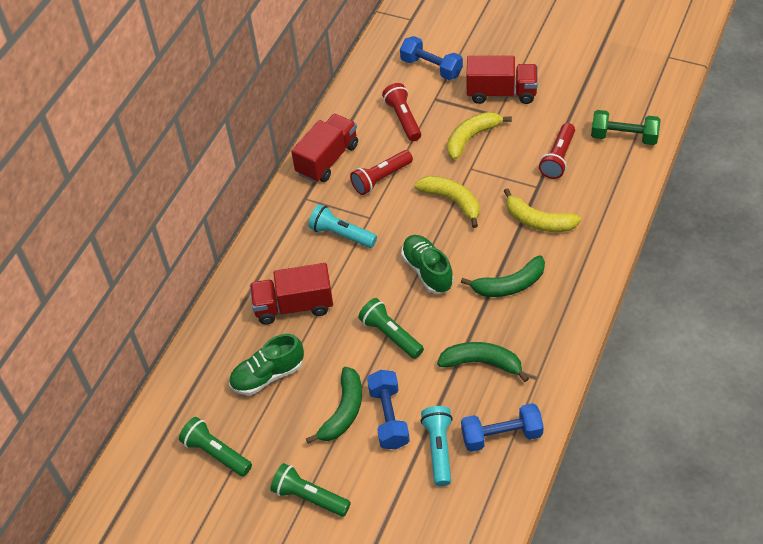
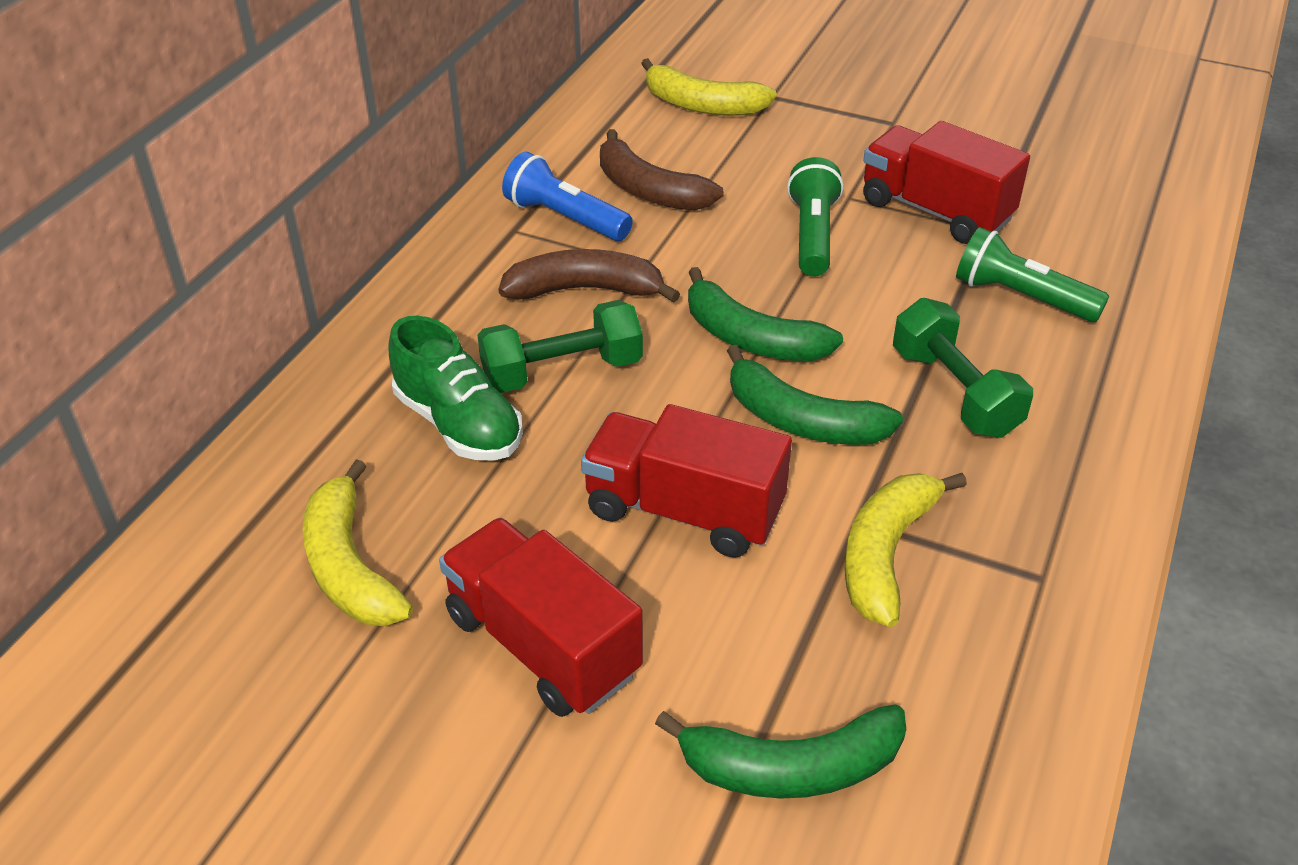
blue dumbbell: 3 -> 0
blue flashlight: 0 -> 1
brown banana: 0 -> 2
green dumbbell: 1 -> 2
green flashlight: 3 -> 2
green shoe: 2 -> 1
red flashlight: 3 -> 0
turquoise flashlight: 2 -> 0

